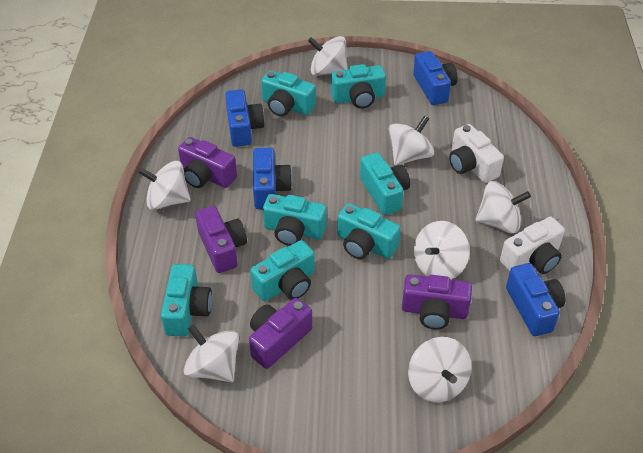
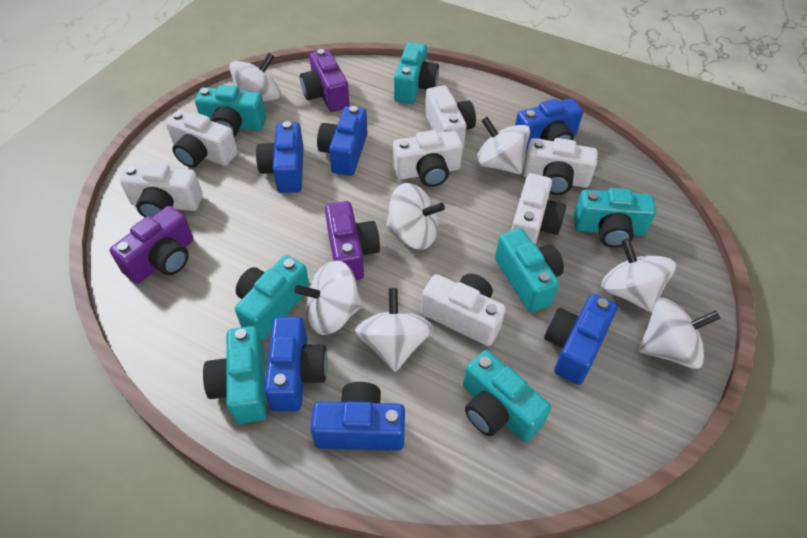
blue camera: 4 -> 6
purple camera: 4 -> 3
white camera: 2 -> 7

